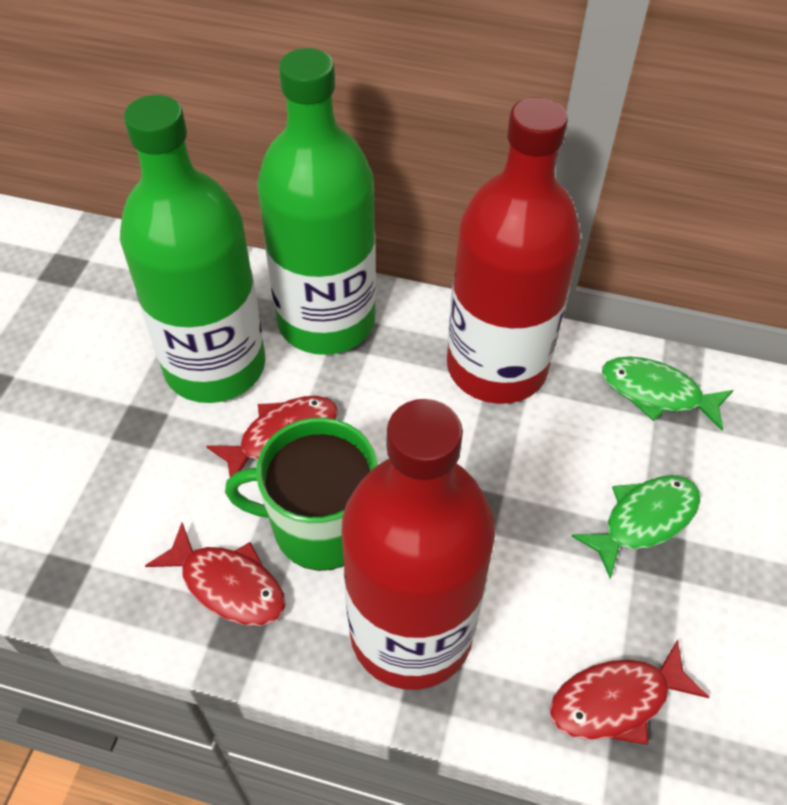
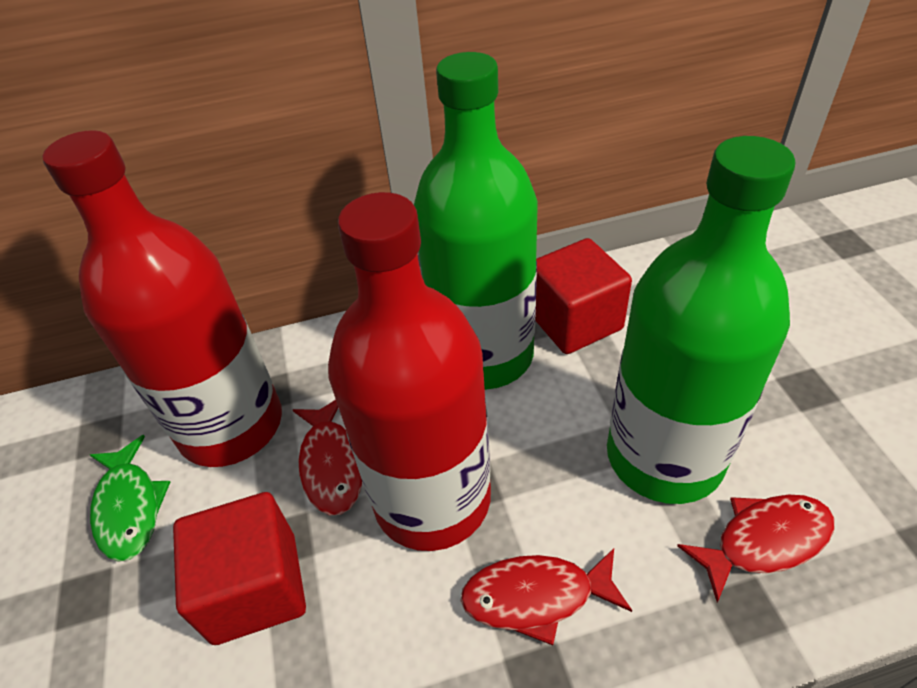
green fish: 2 -> 1
green mug: 1 -> 0
red cube: 0 -> 2

